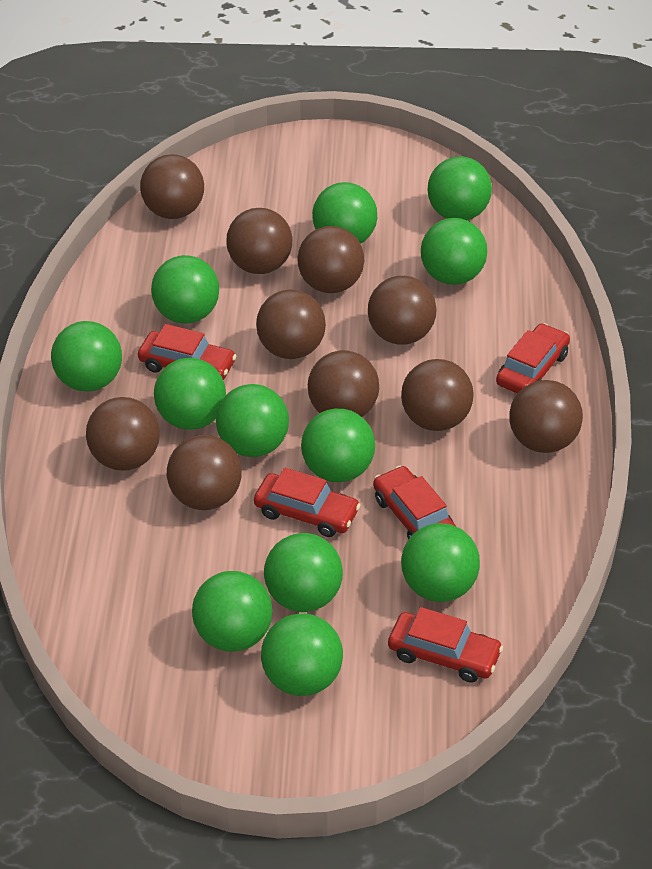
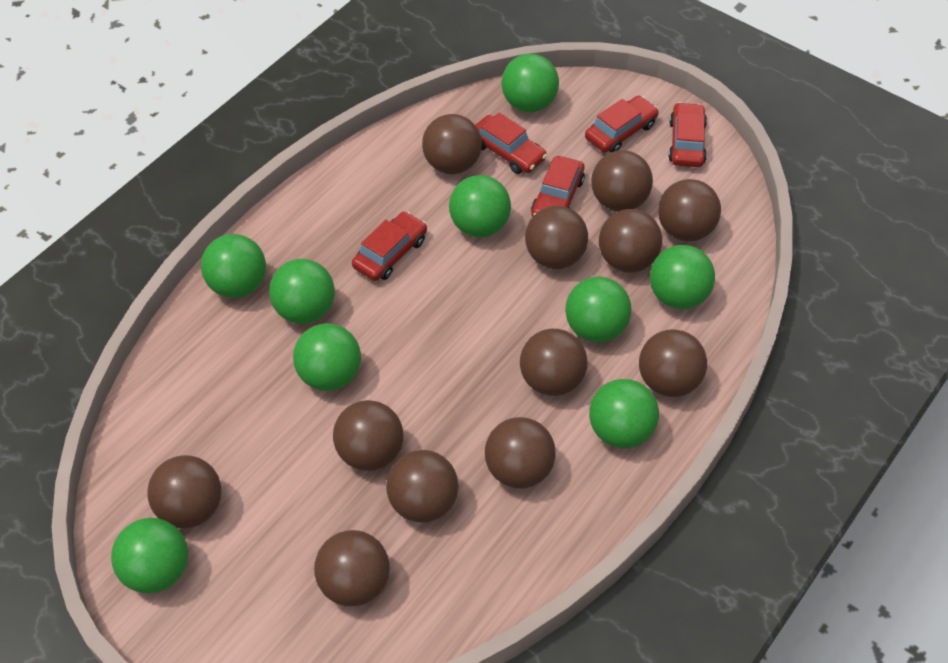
brown ball: 10 -> 12
green ball: 12 -> 9

